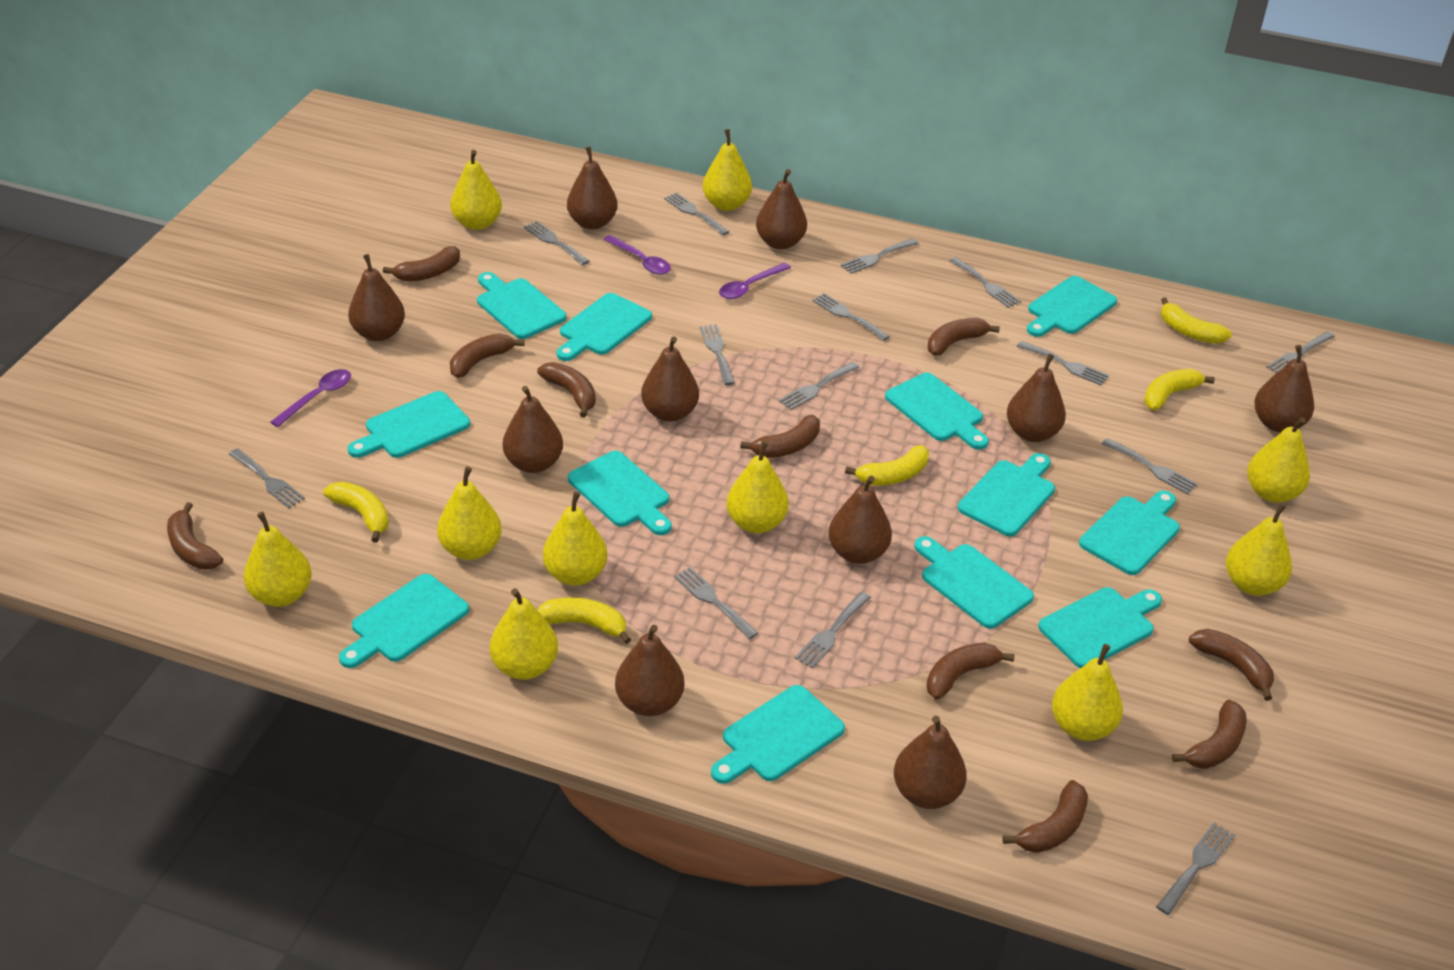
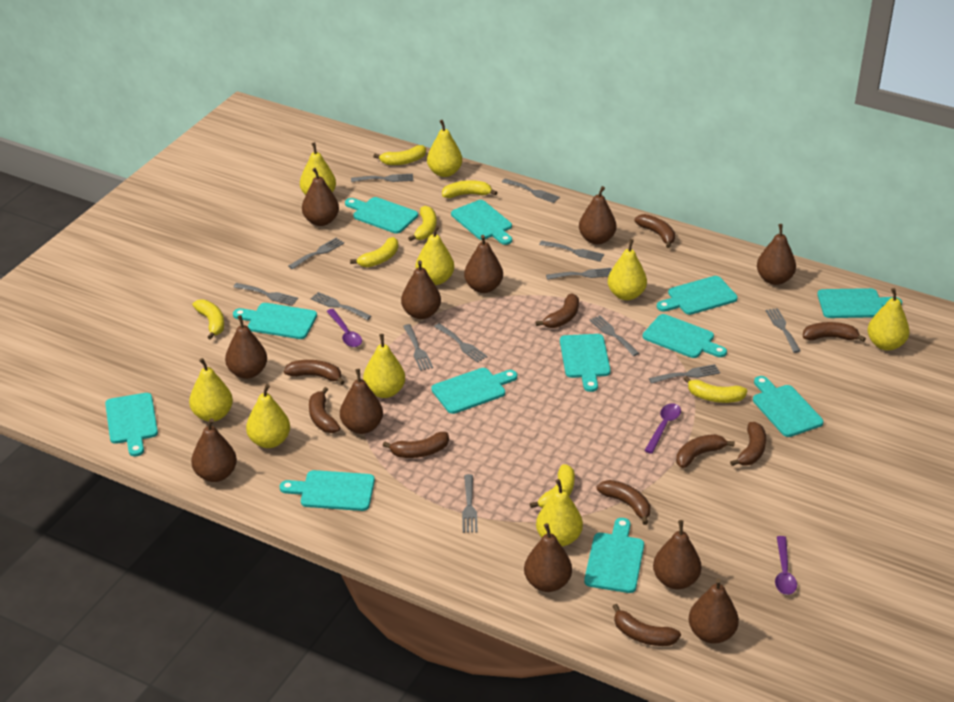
brown pear: 10 -> 11
grey fork: 14 -> 13
yellow banana: 5 -> 7
yellow pear: 10 -> 9

